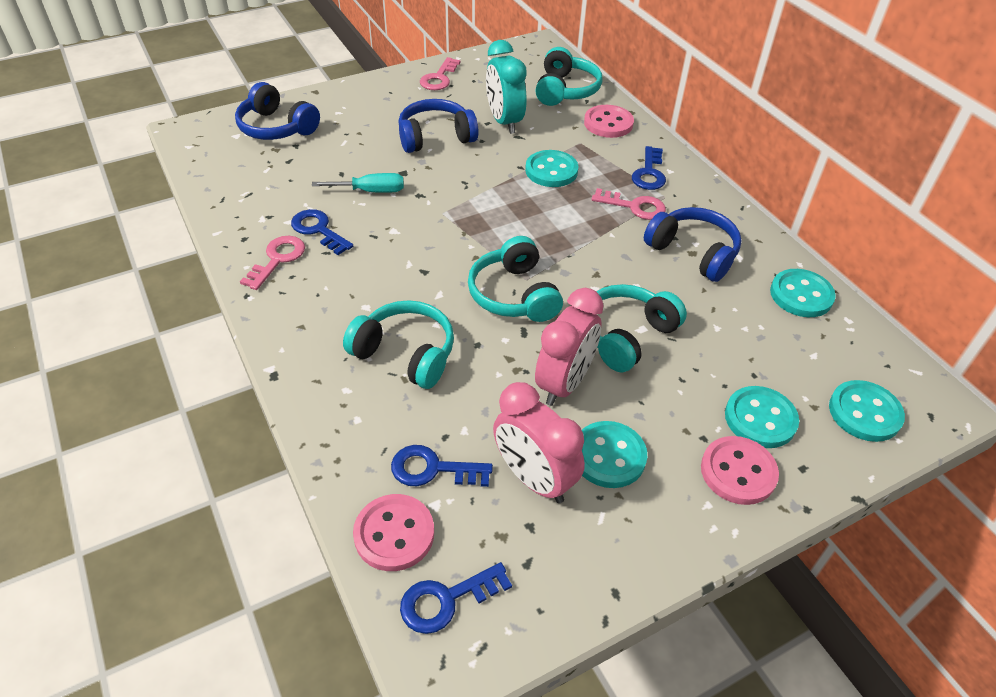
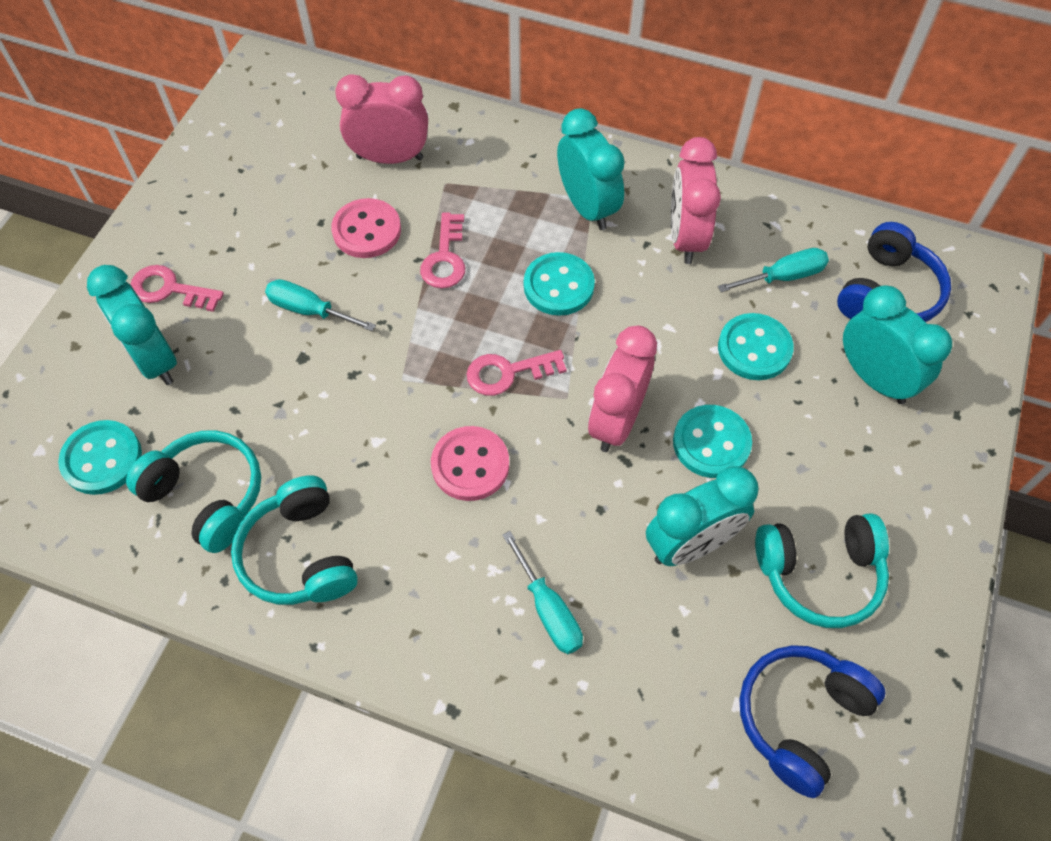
blue headphones: 3 -> 2
blue key: 4 -> 0
pink button: 3 -> 2
pink clock: 2 -> 3
turquoise button: 5 -> 4
turquoise clock: 1 -> 4
turquoise headphones: 4 -> 3
turquoise screwdriver: 1 -> 3

